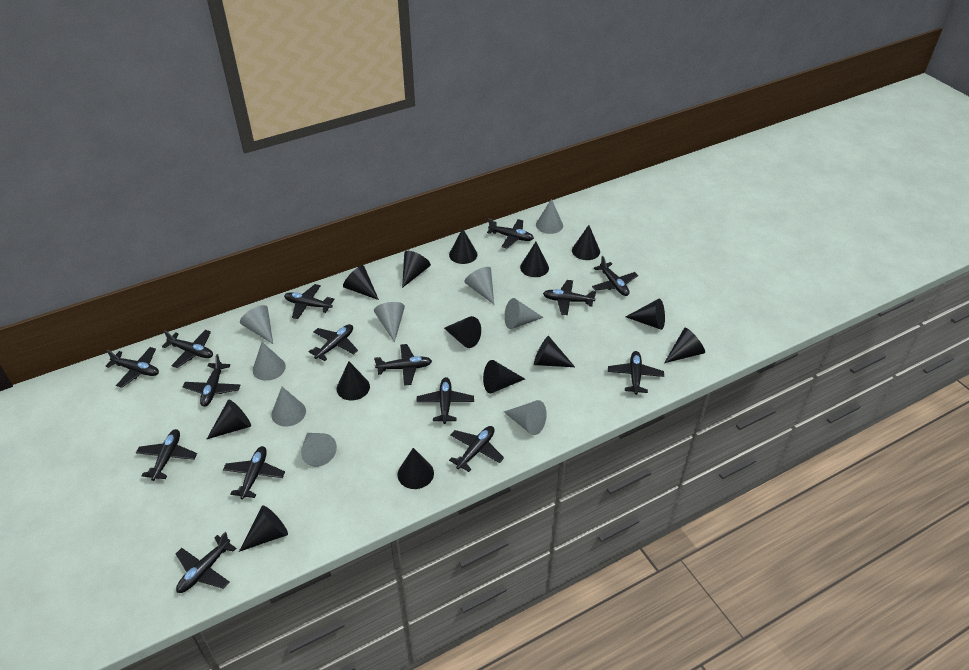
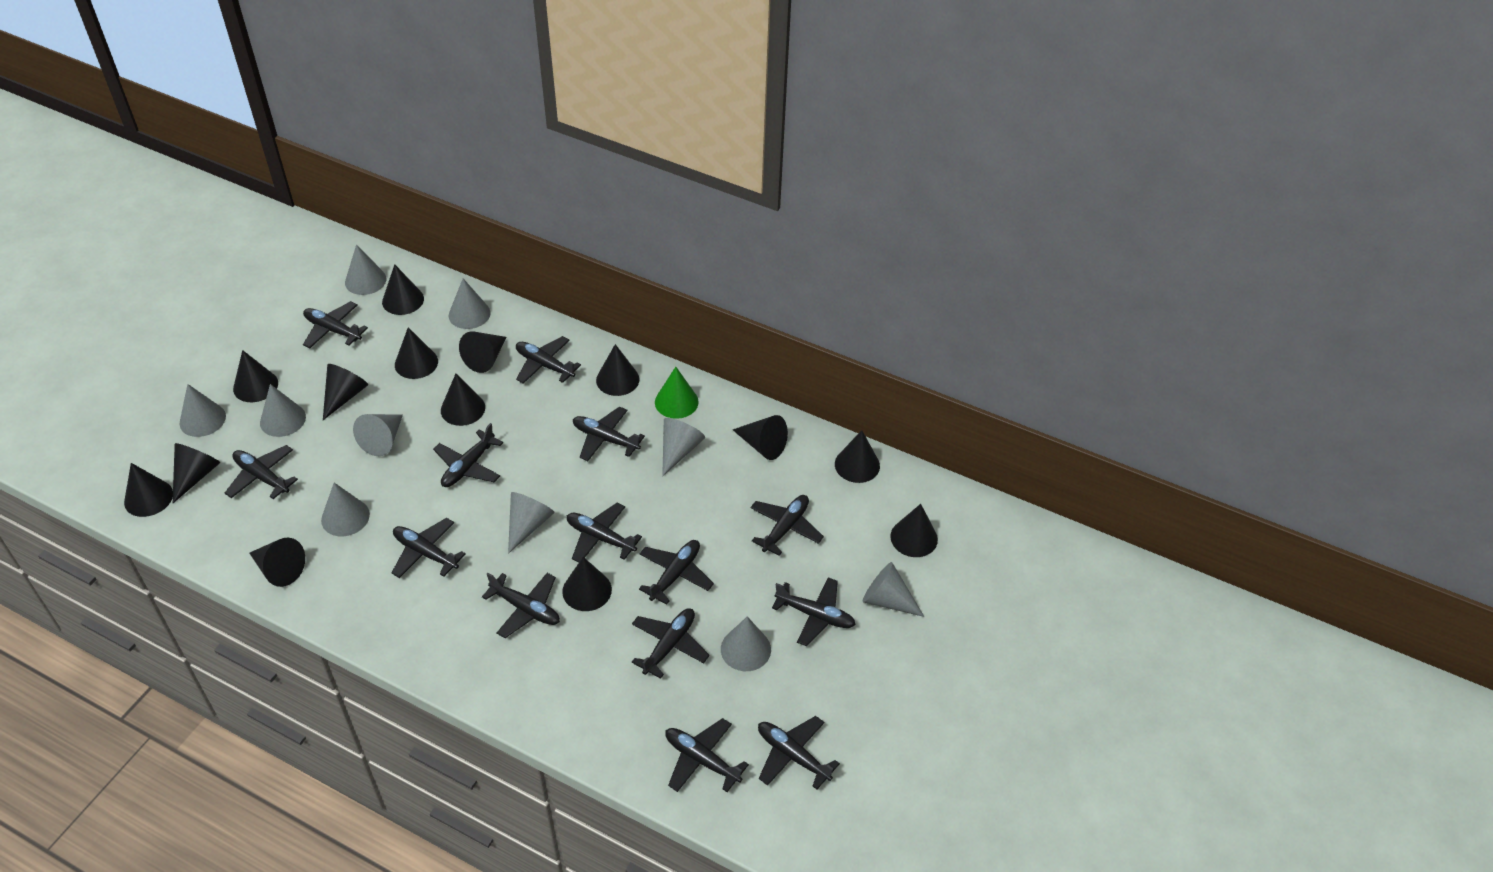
black plane: 15 -> 14
green cone: 0 -> 1
grey cone: 9 -> 10

